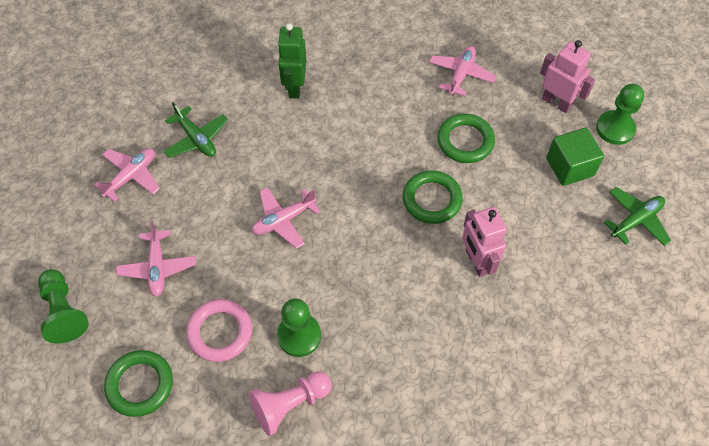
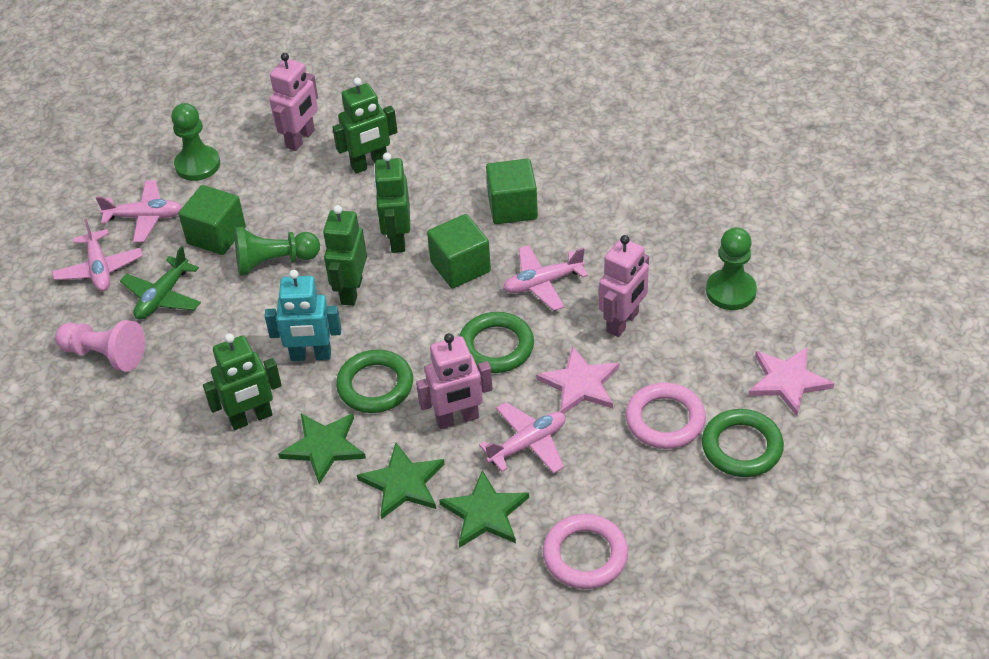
green cube: 1 -> 3
green plane: 2 -> 1
green robot: 1 -> 4
green star: 0 -> 3
pink ring: 1 -> 2
pink robot: 2 -> 3
pink star: 0 -> 2
turquoise robot: 0 -> 1

